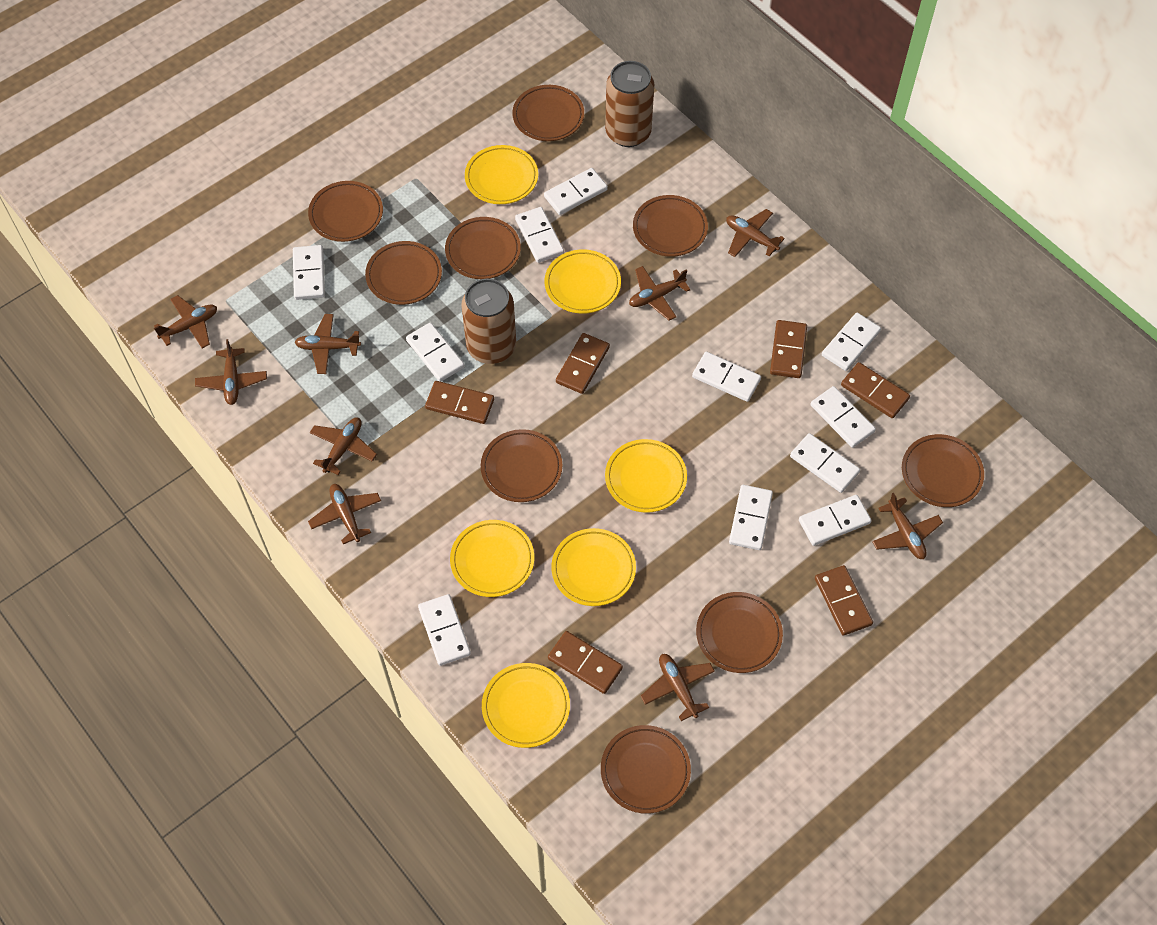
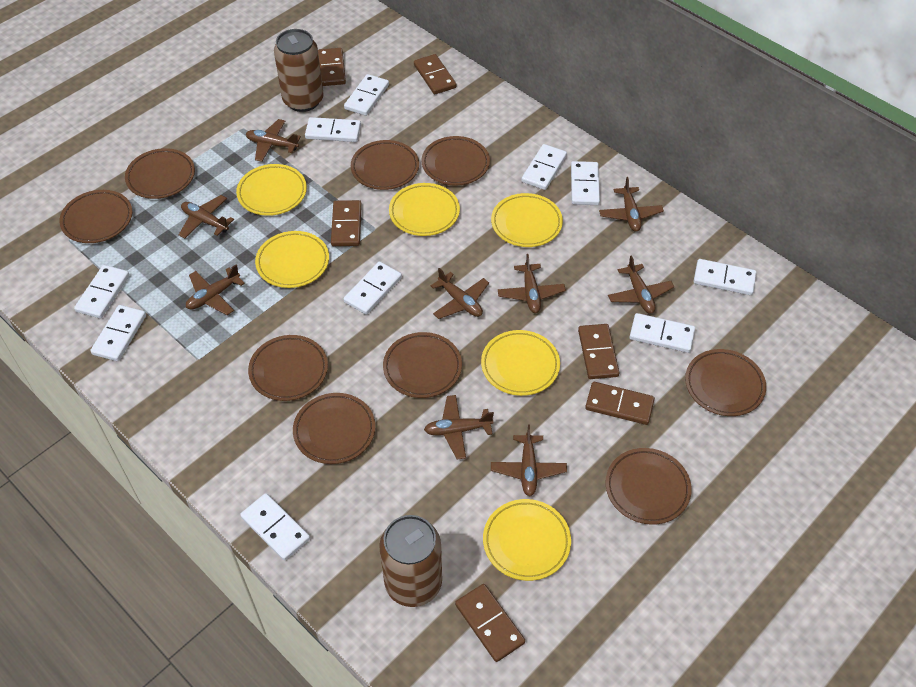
white domino: 11 -> 10

